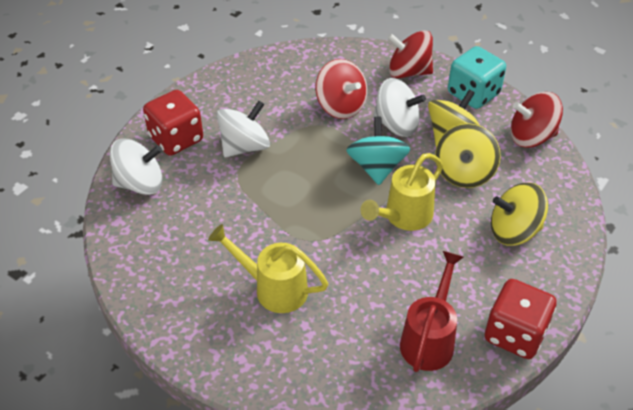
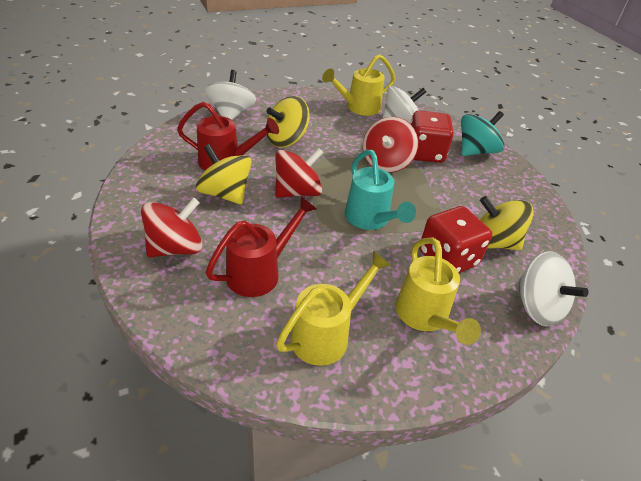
red watering can: 1 -> 2
turquoise dice: 1 -> 0
turquoise watering can: 0 -> 1
yellow watering can: 2 -> 3

